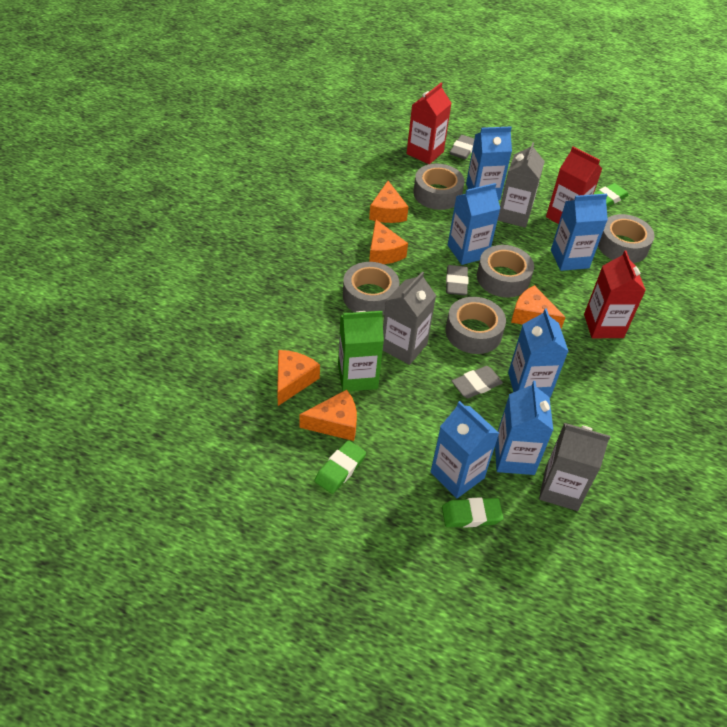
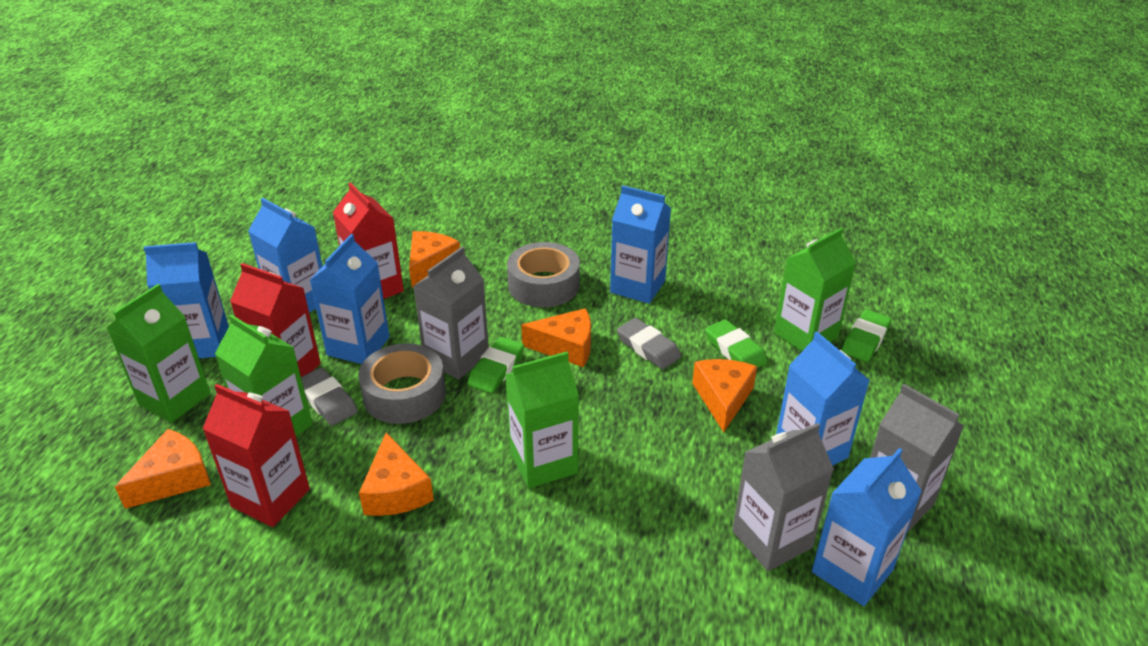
green carton: 1 -> 4
grey eraser: 3 -> 2
grey tape: 5 -> 2

